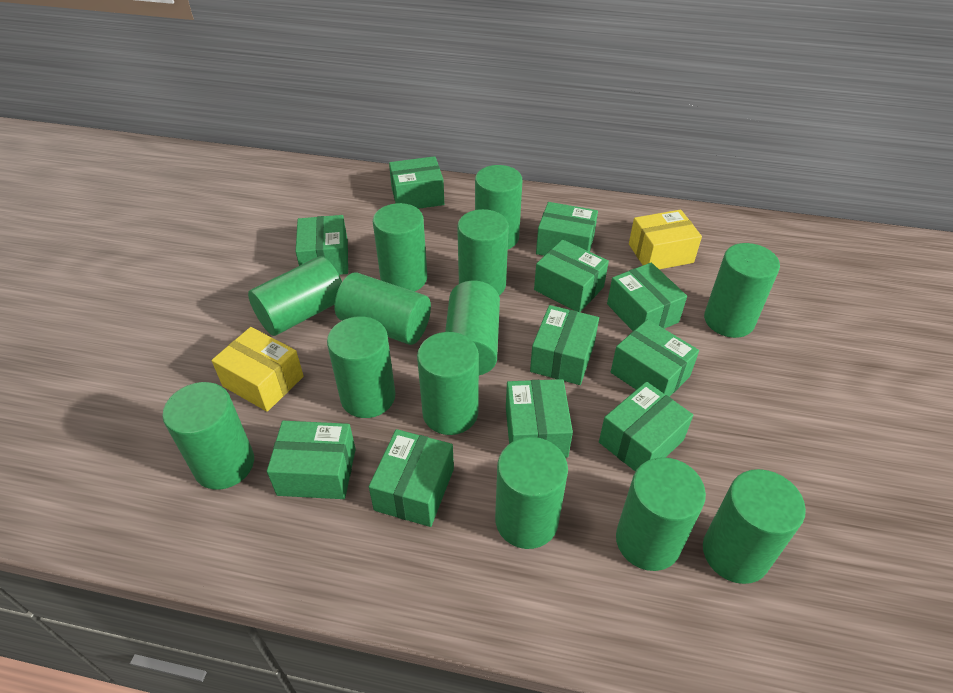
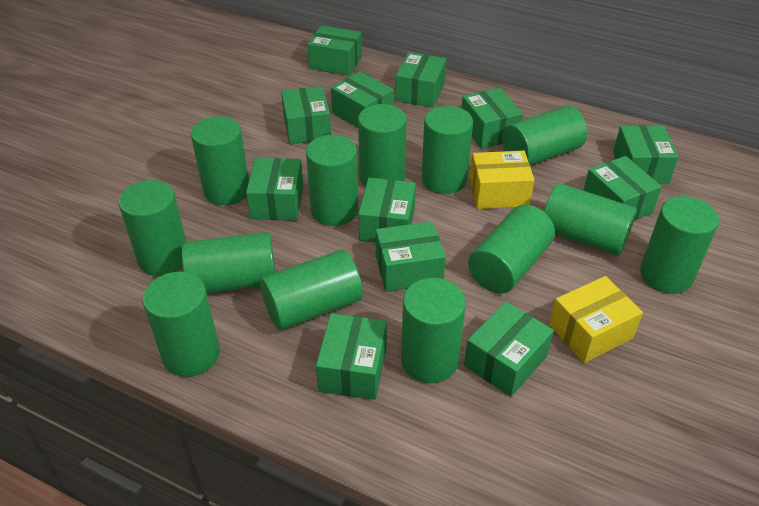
green box: 11 -> 12

